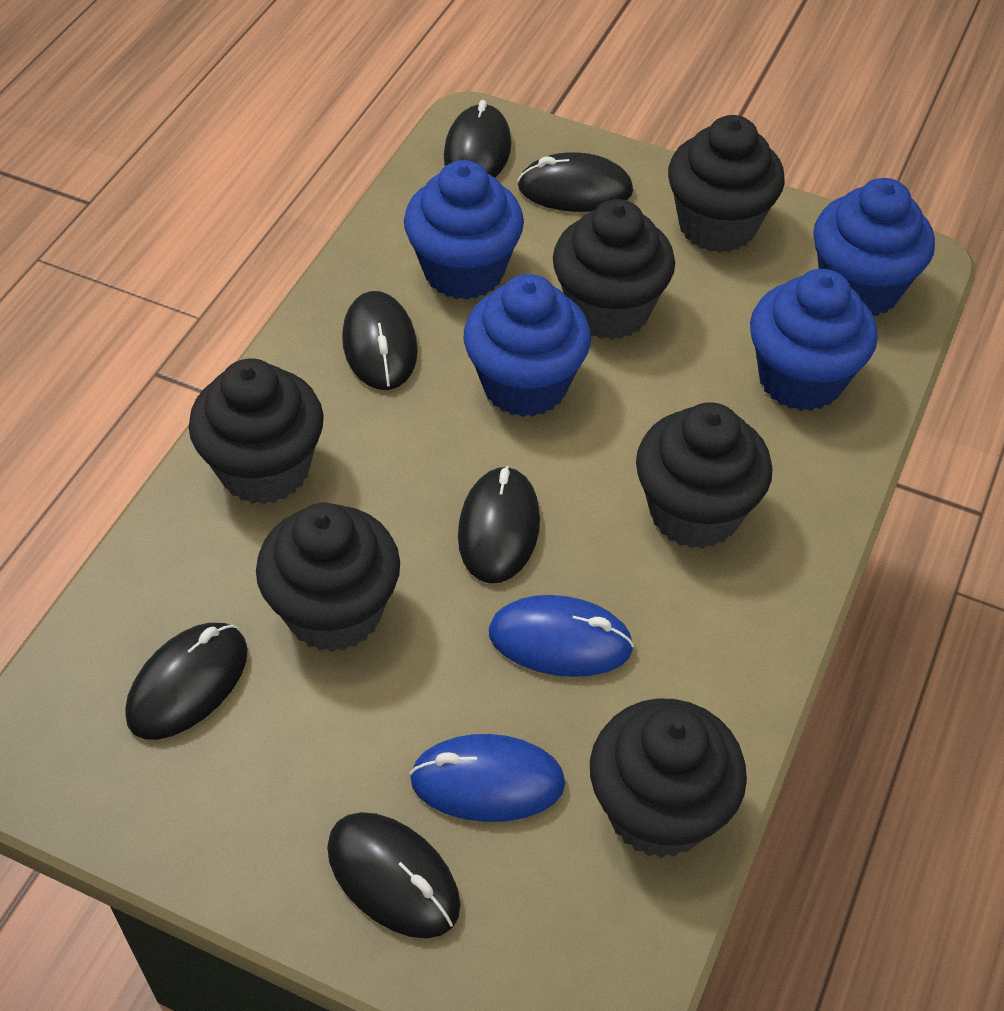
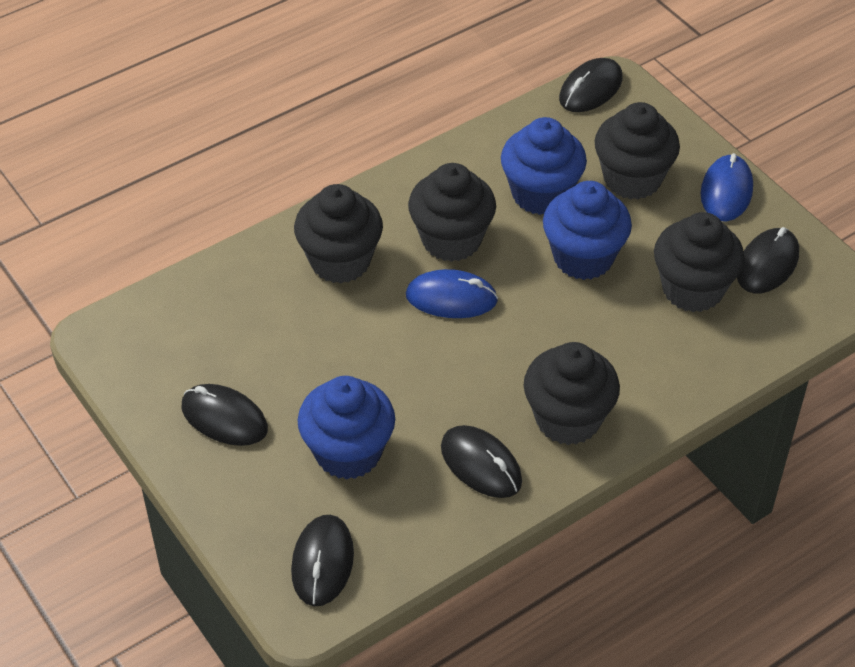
black cupcake: 6 -> 5
black mouse: 6 -> 5
blue cupcake: 4 -> 3

